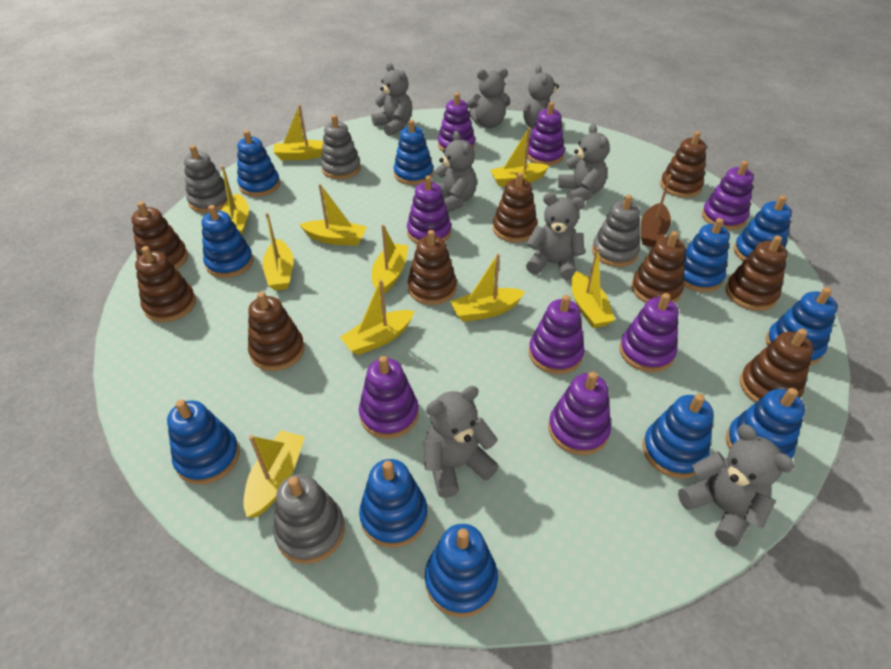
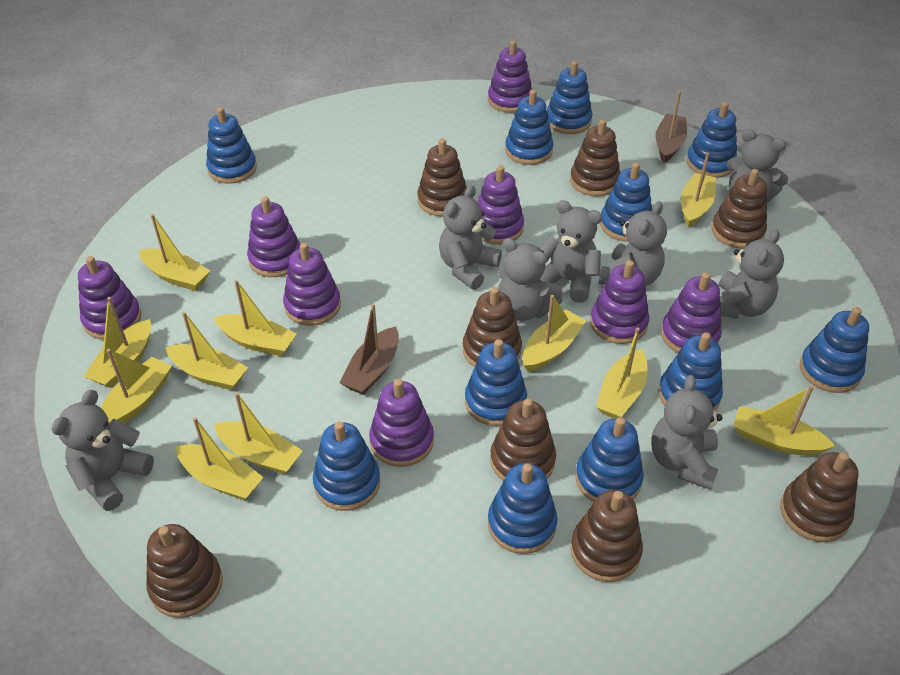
brown boat: 1 -> 2
brown stacking toy: 9 -> 8
grey stacking toy: 4 -> 0
yellow boat: 10 -> 11

